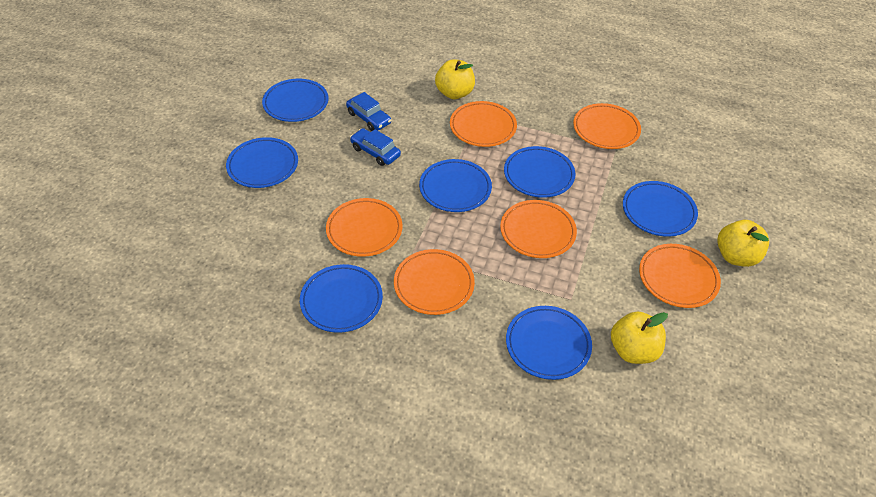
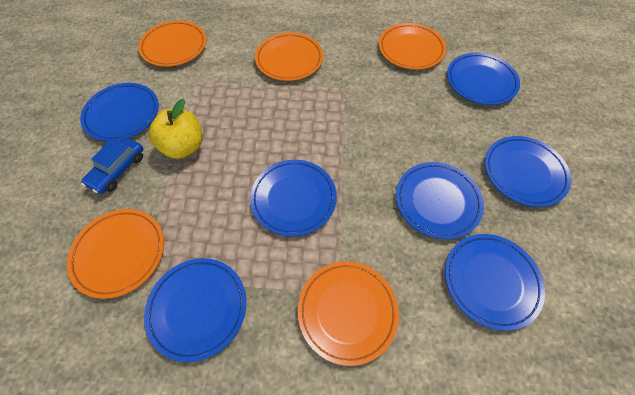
blue car: 2 -> 1
orange plate: 6 -> 5
yellow apple: 3 -> 1

